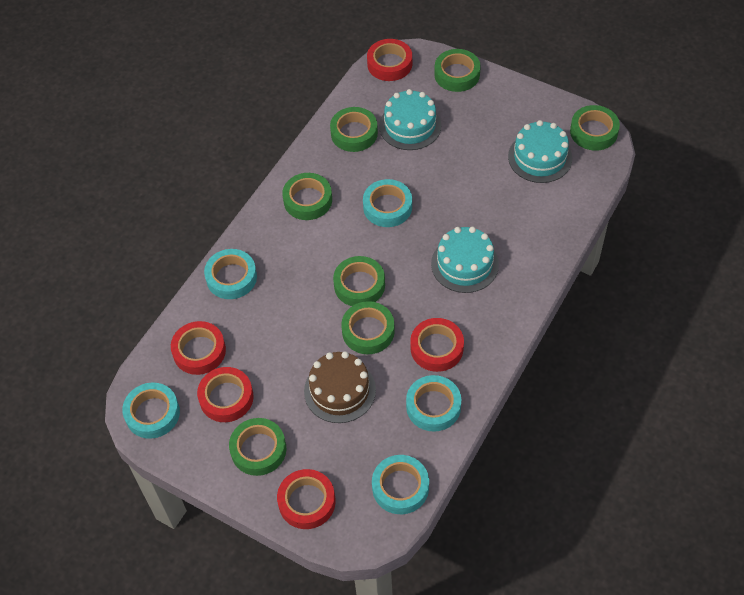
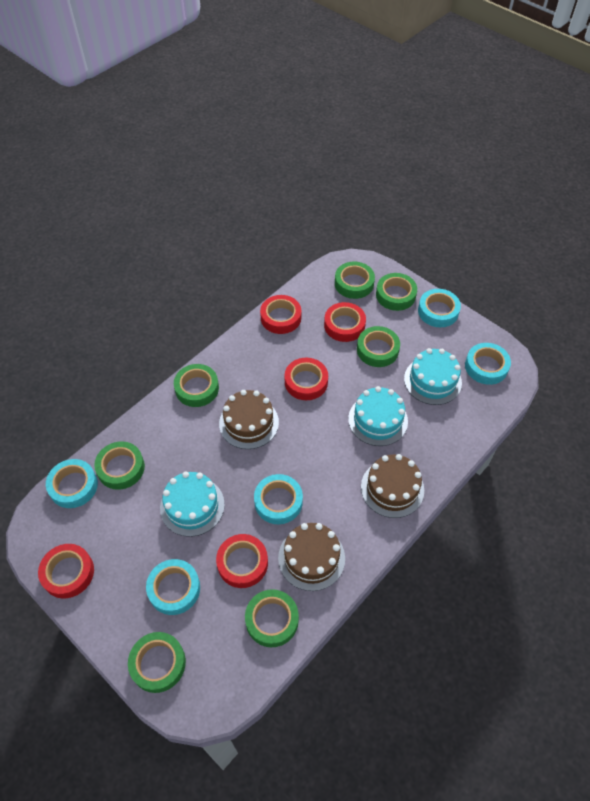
brown cake: 1 -> 3

